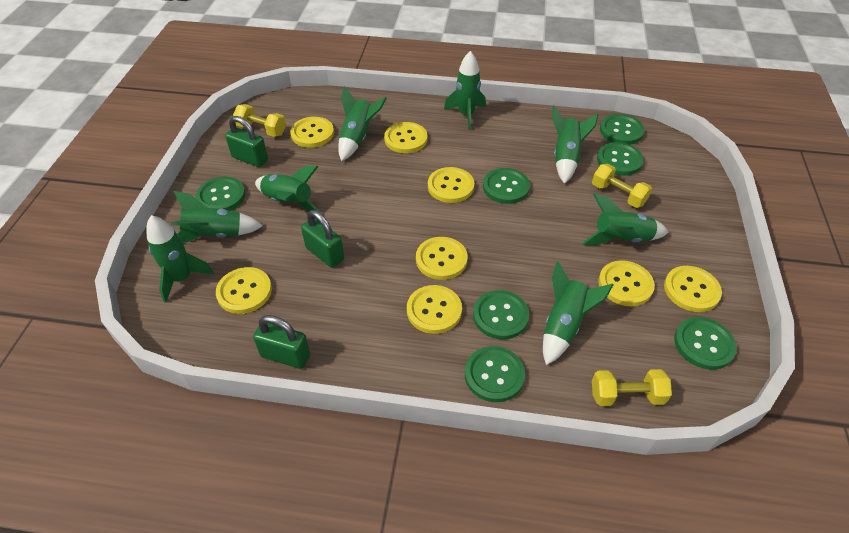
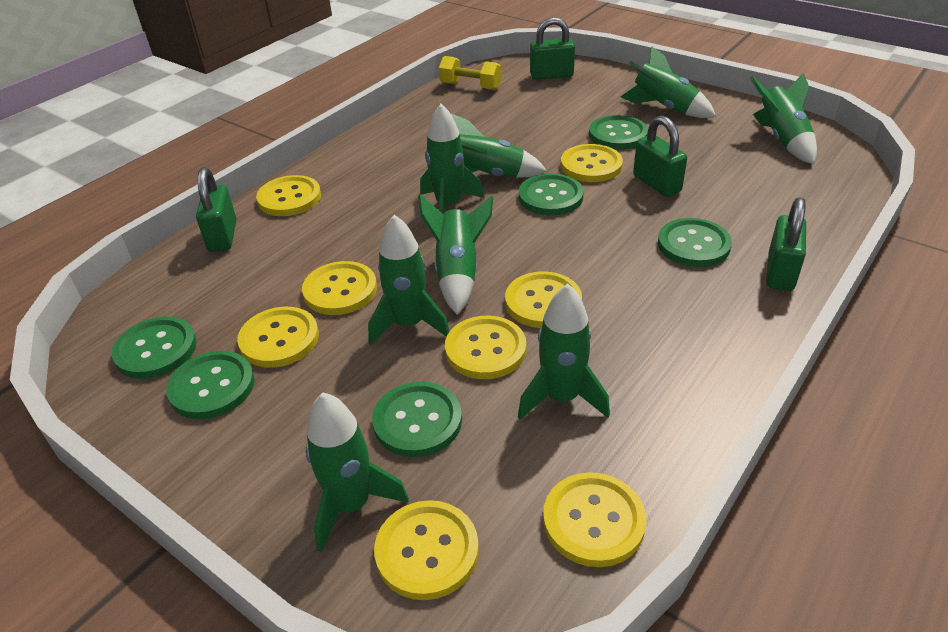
green button: 7 -> 6
green padlock: 3 -> 4
yellow dumbbell: 3 -> 1

